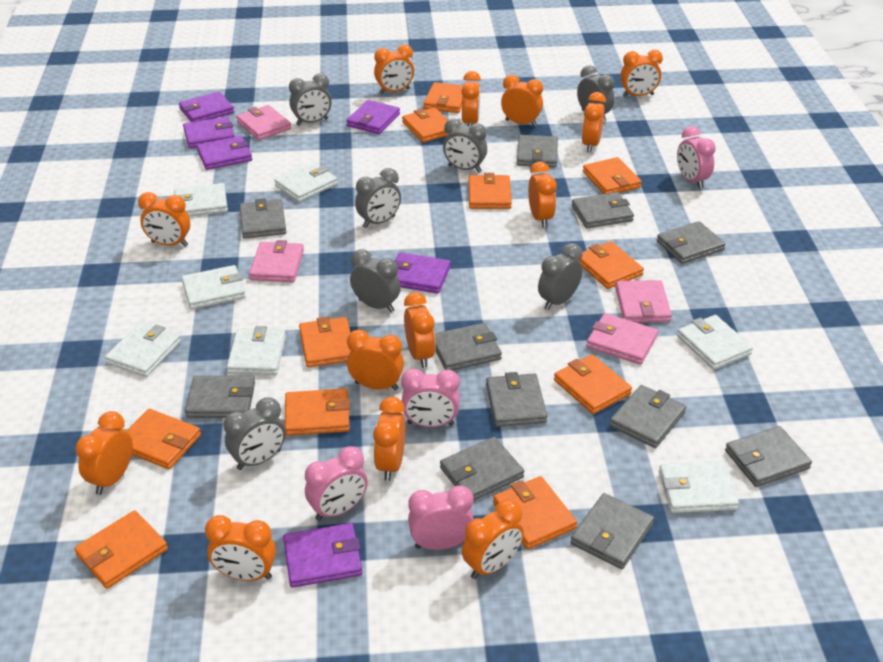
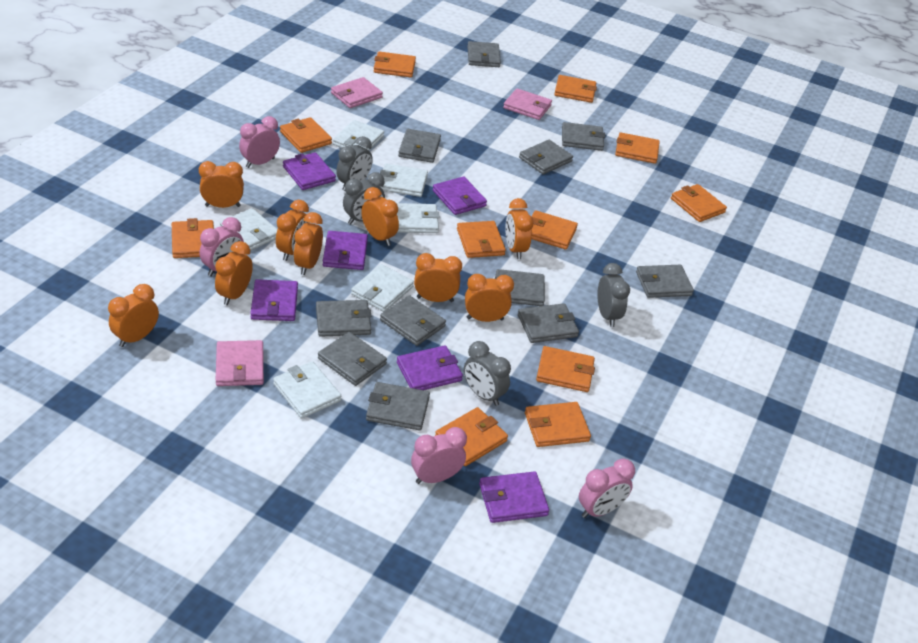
grey clock: 7 -> 4
orange clock: 13 -> 9
pink wallet: 4 -> 3
white wallet: 7 -> 6

